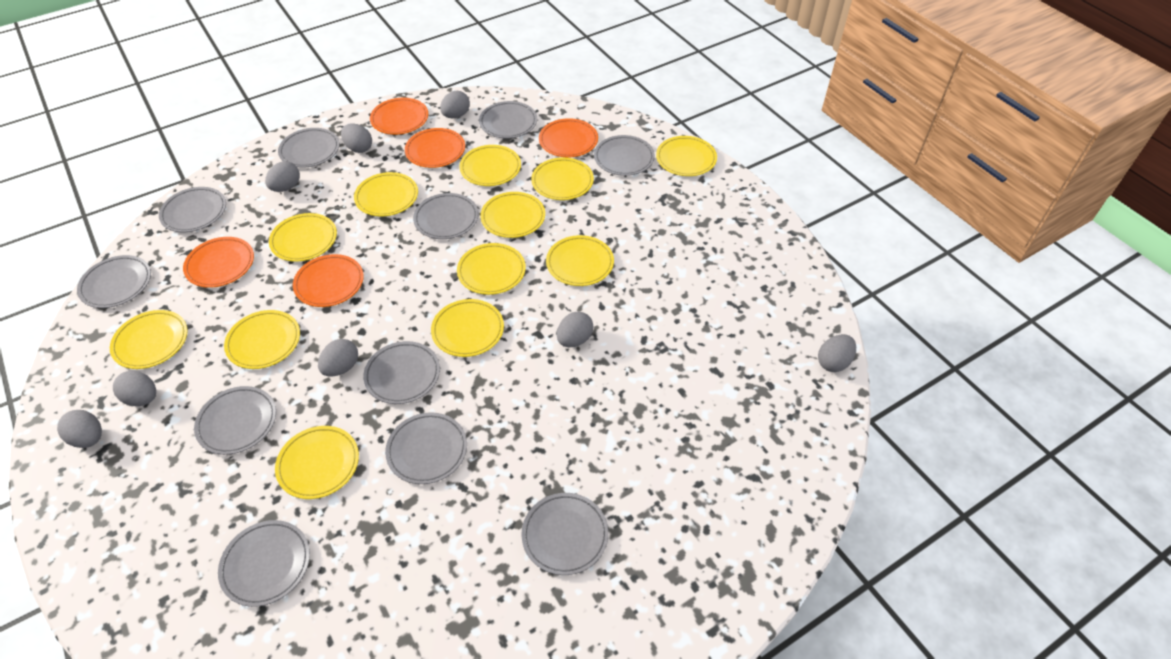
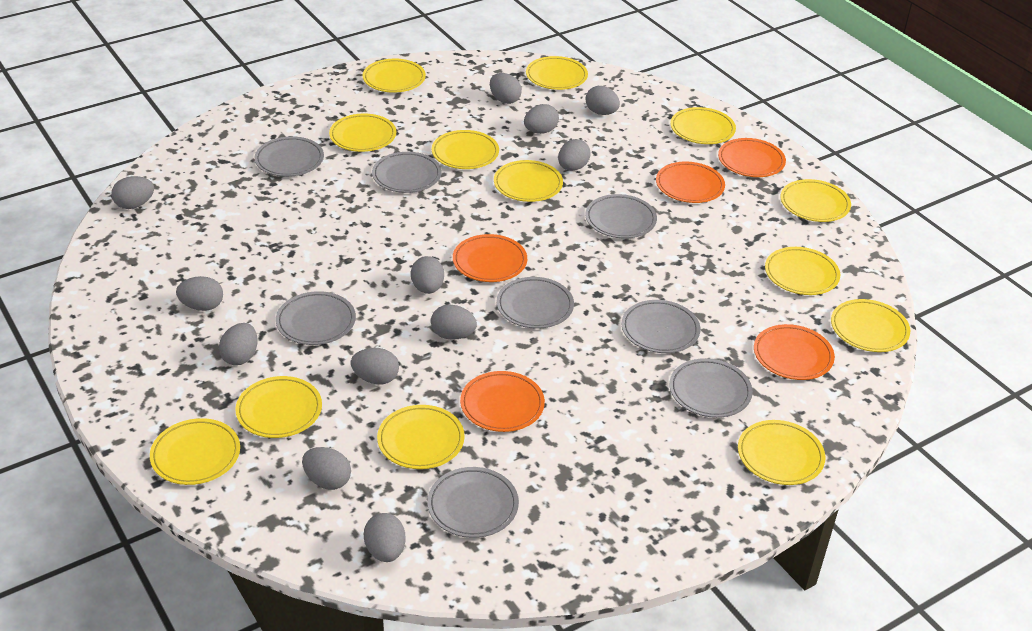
grey egg: 8 -> 12
grey plate: 11 -> 8
yellow plate: 12 -> 13

